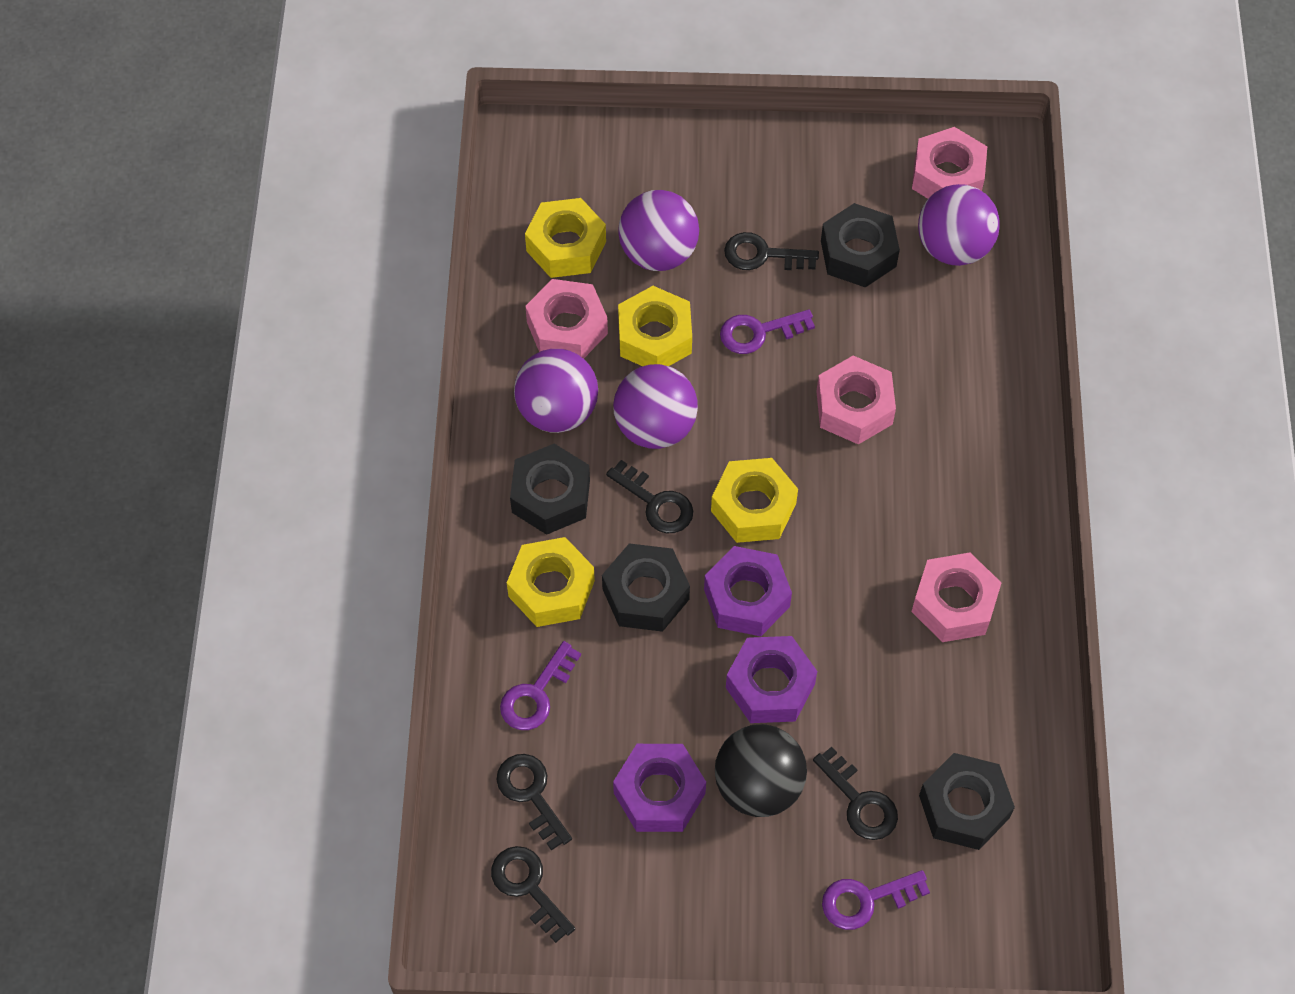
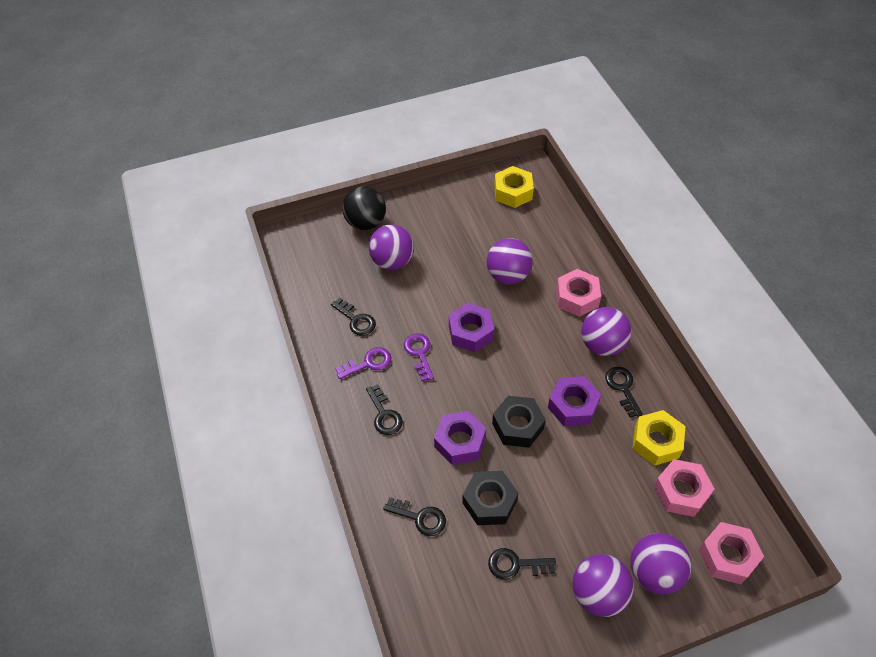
black nut: 4 -> 2
pink nut: 4 -> 3
purple ball: 4 -> 5
purple key: 3 -> 2
yellow nut: 4 -> 2

